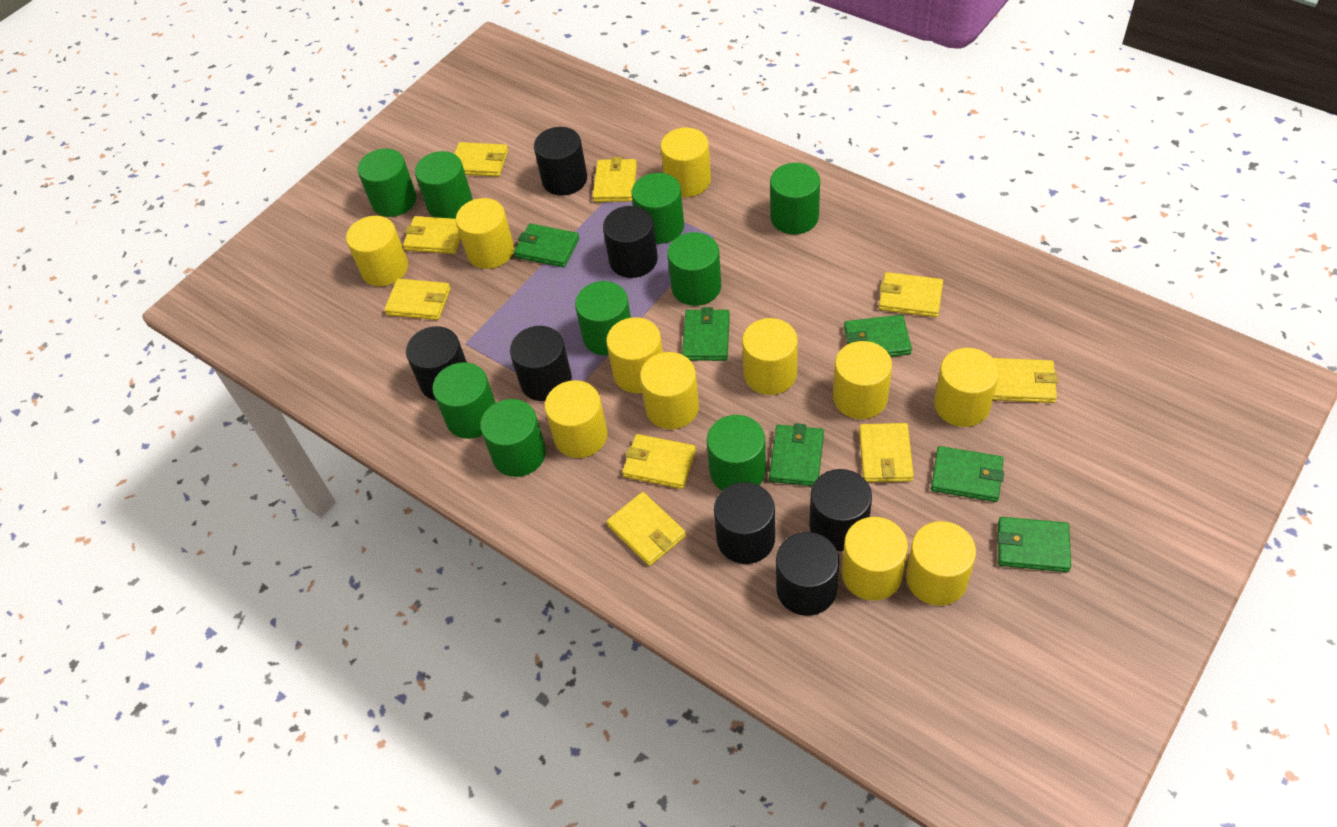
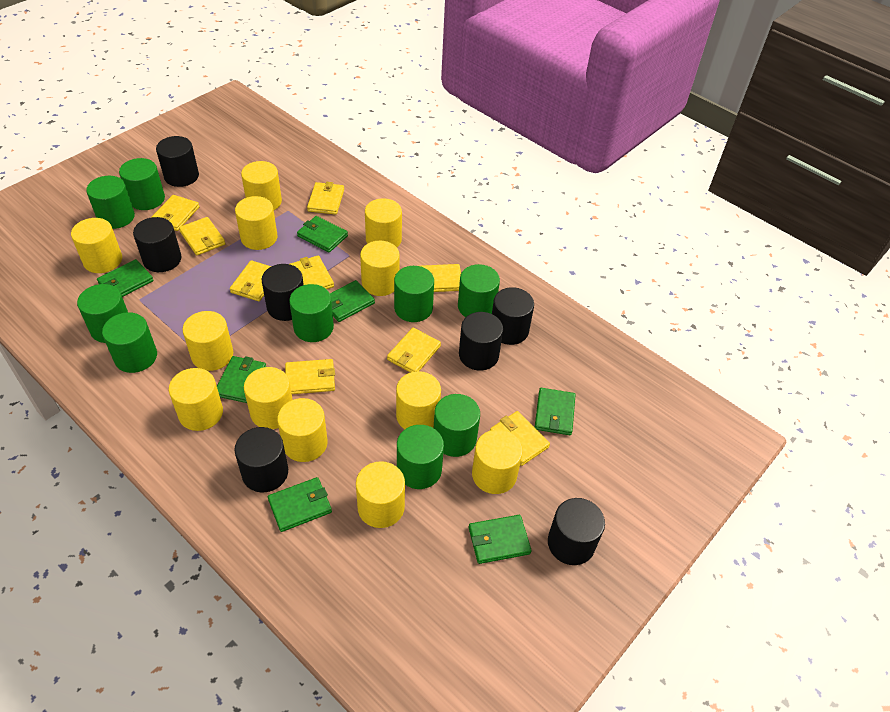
green wallet: 6 -> 7
yellow cylinder: 11 -> 12

